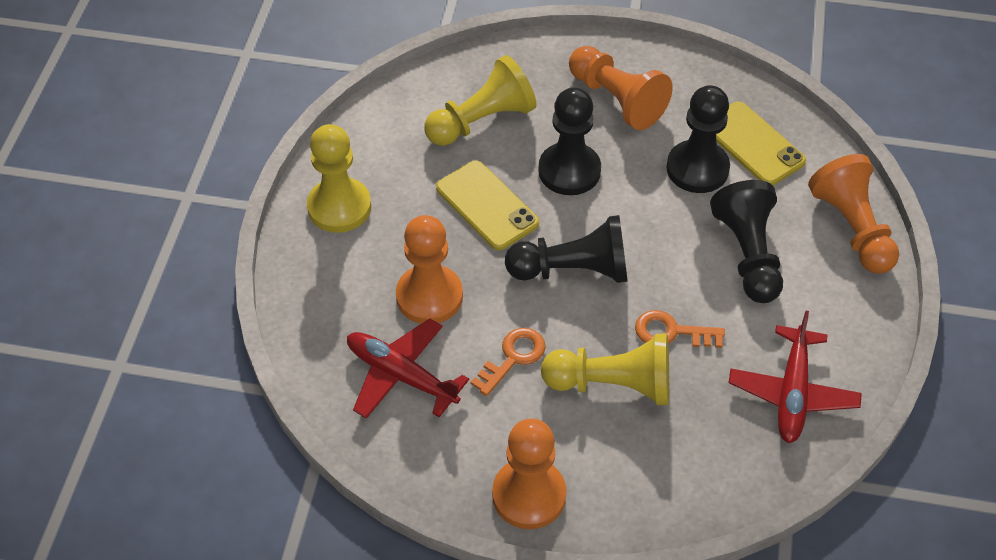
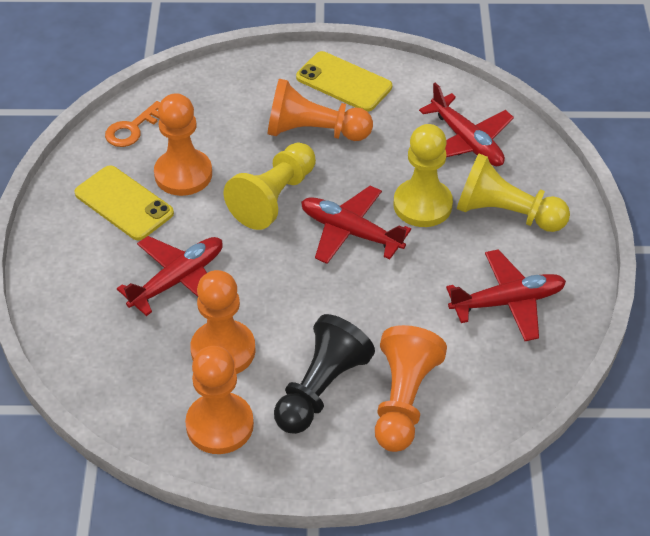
black pawn: 4 -> 1
orange key: 2 -> 1
orange pawn: 4 -> 5
red plane: 2 -> 4

